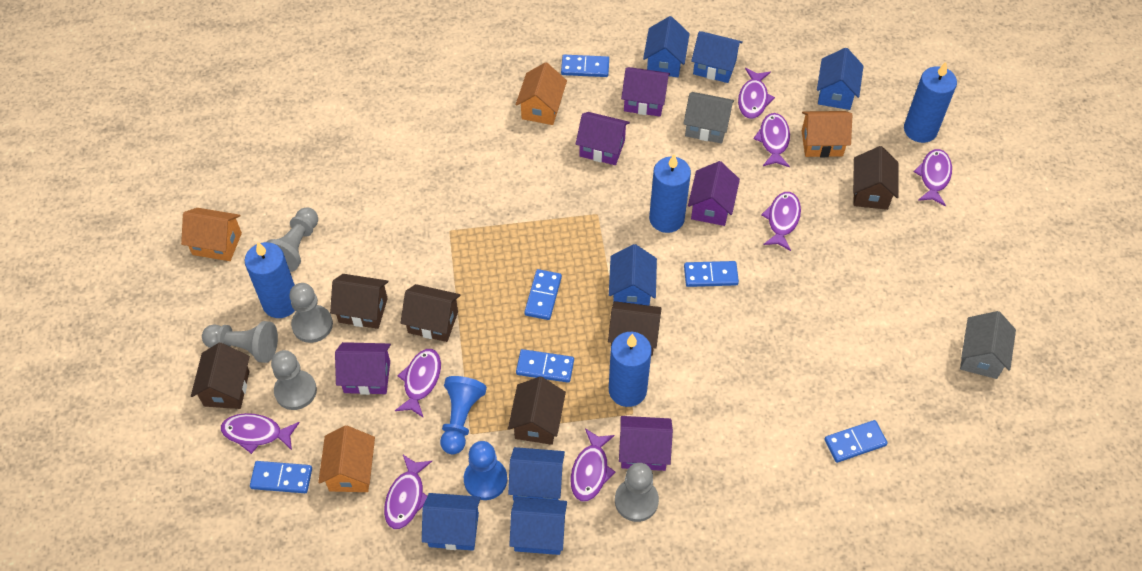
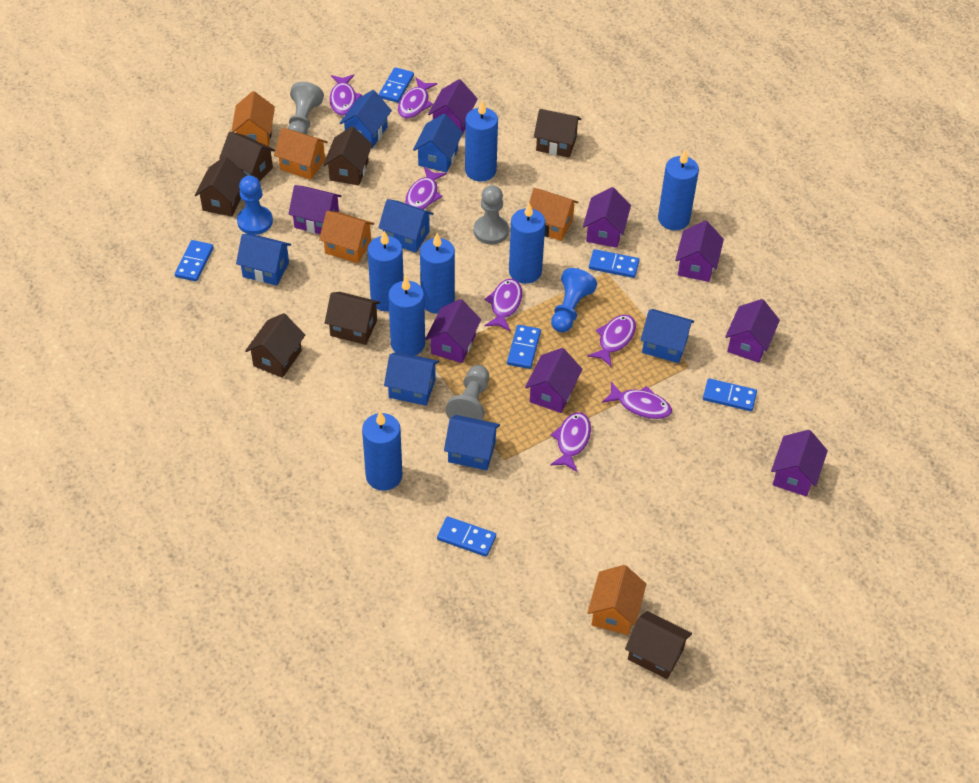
blue candle: 4 -> 7
brown house: 6 -> 7
grey house: 2 -> 0
grey pawn: 5 -> 3
orange house: 4 -> 5
purple fish: 8 -> 7
purple house: 5 -> 8

